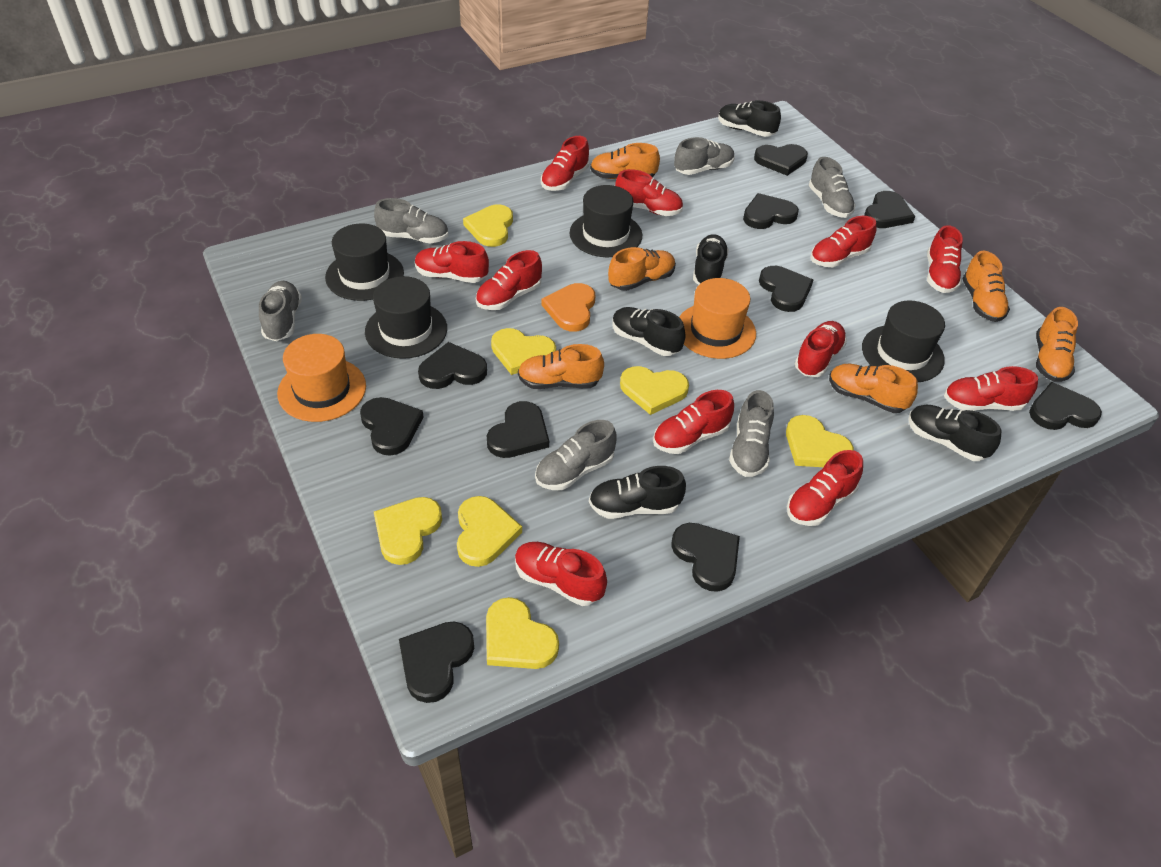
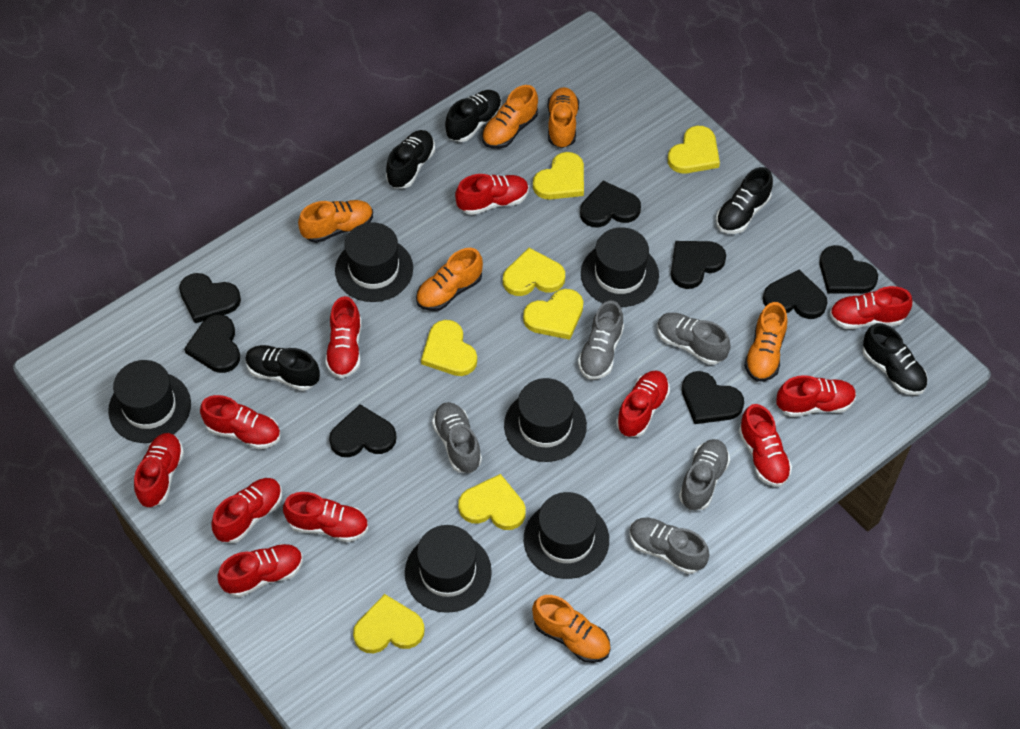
black hat: 4 -> 6
black heart: 10 -> 8
grey shoe: 6 -> 5
orange hat: 2 -> 0
orange heart: 1 -> 0

